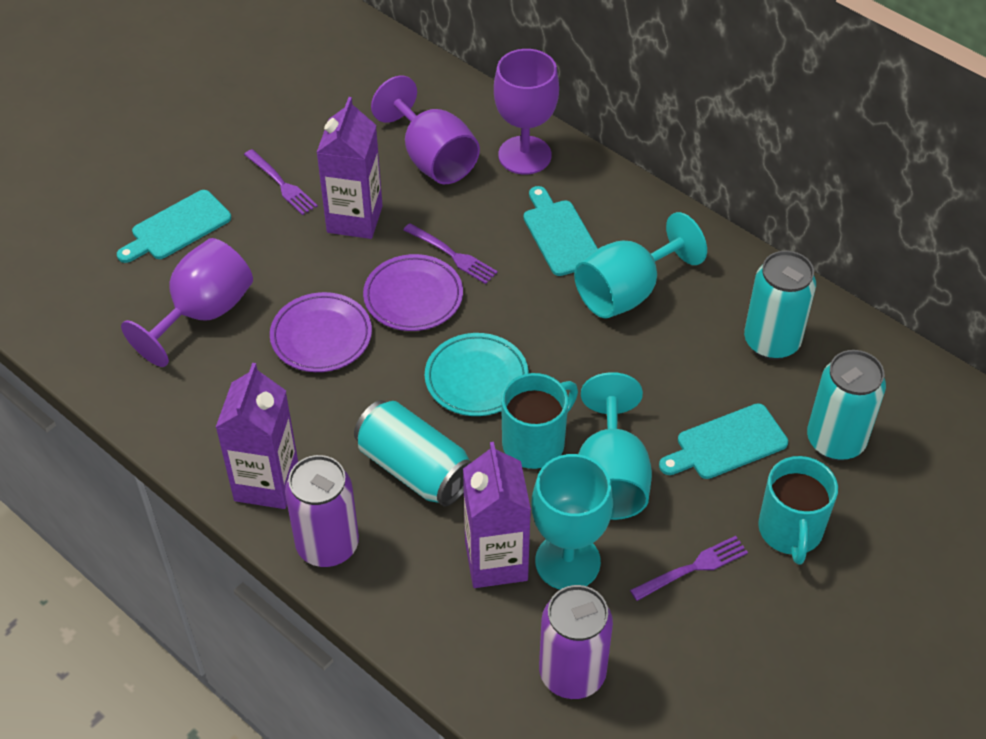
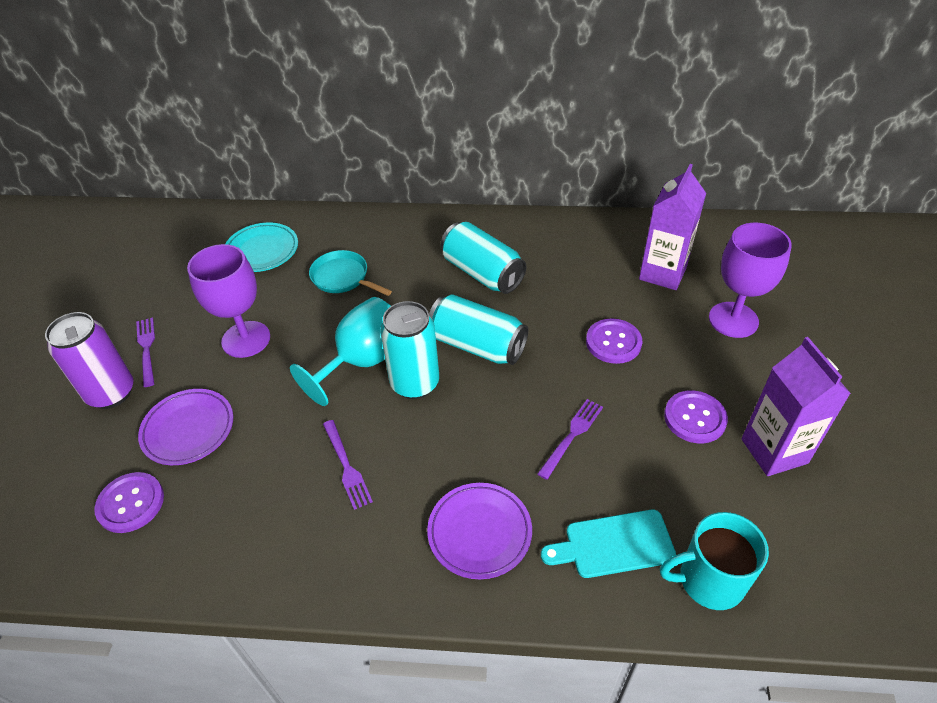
purple button: 0 -> 3
purple can: 2 -> 1
purple carton: 3 -> 2
purple goblet: 3 -> 2
turquoise cutting board: 3 -> 1
turquoise goblet: 3 -> 1
turquoise mug: 2 -> 1
turquoise pan: 0 -> 1

